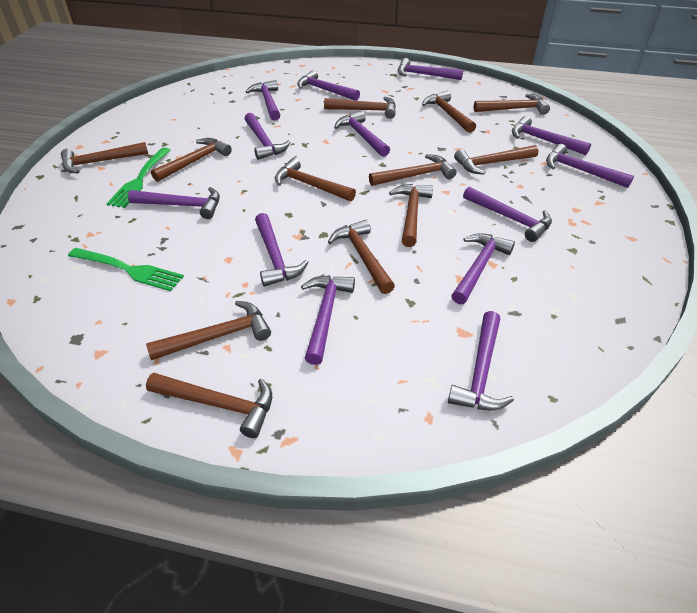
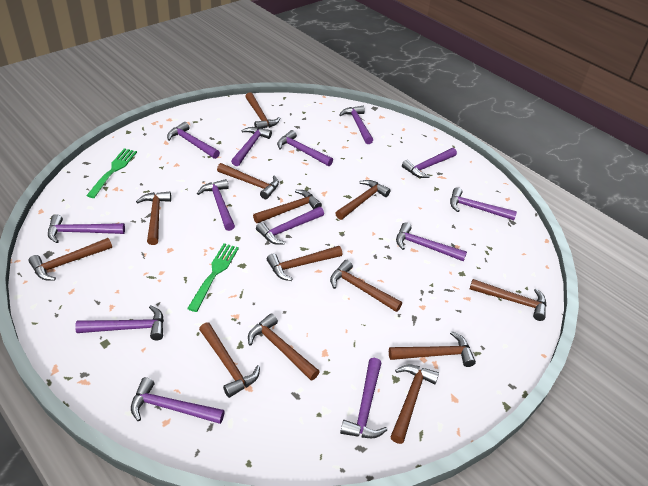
brown hammer: 12 -> 13

